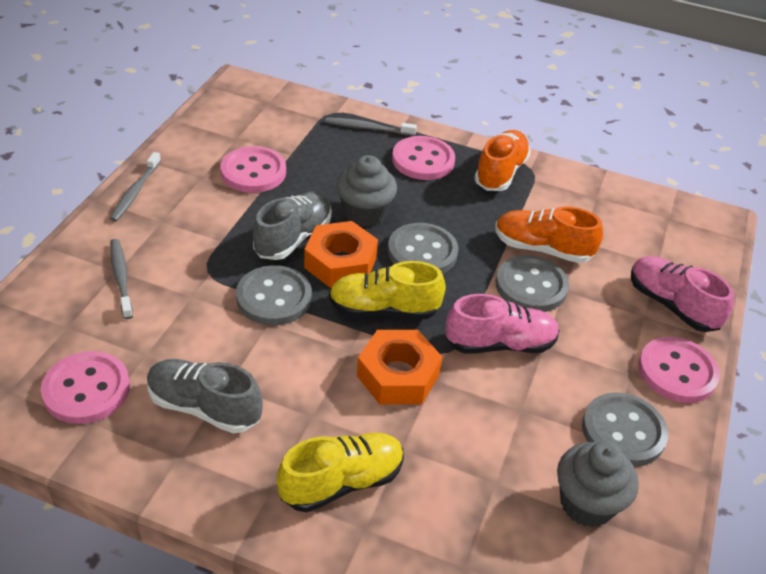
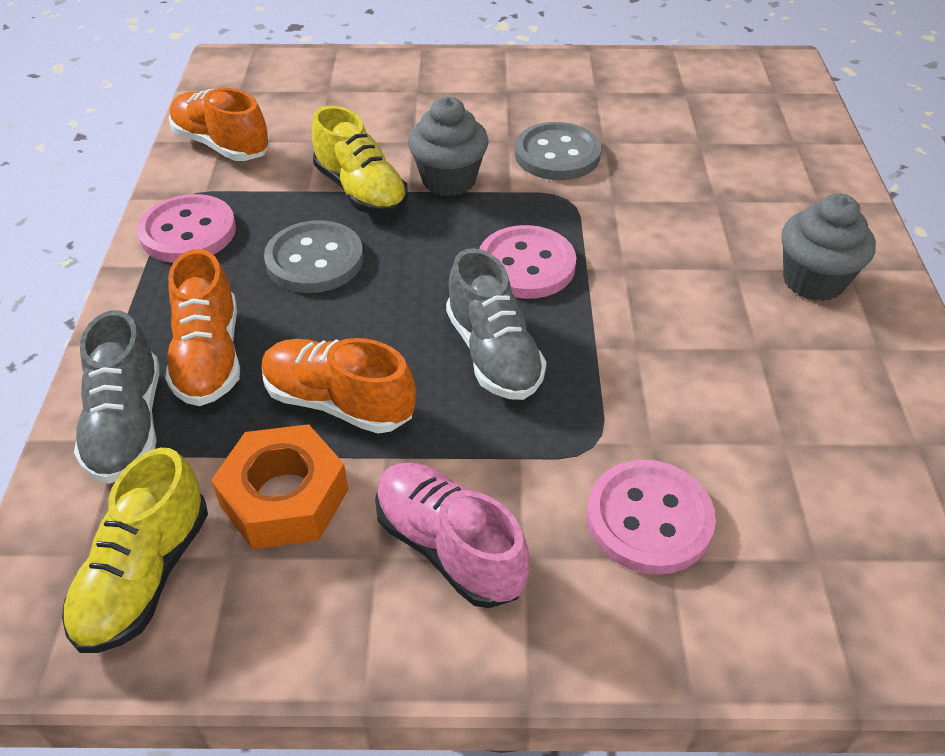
grey button: 4 -> 2
grey toothbrush: 3 -> 0
orange nut: 2 -> 1
orange shoe: 2 -> 3
pink button: 4 -> 3
pink shoe: 2 -> 1

